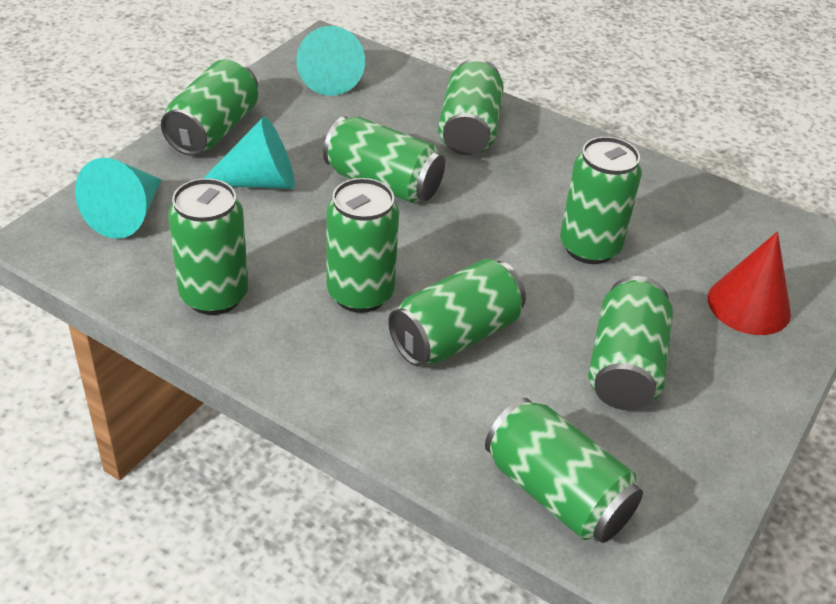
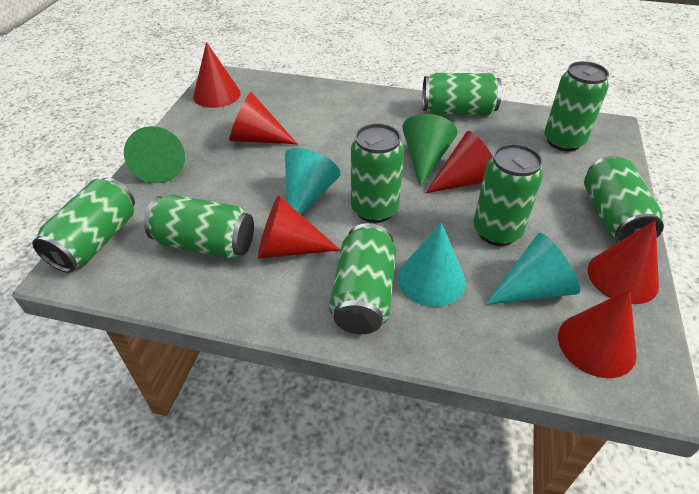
green can: 9 -> 8
green cone: 0 -> 2
red cone: 1 -> 6

